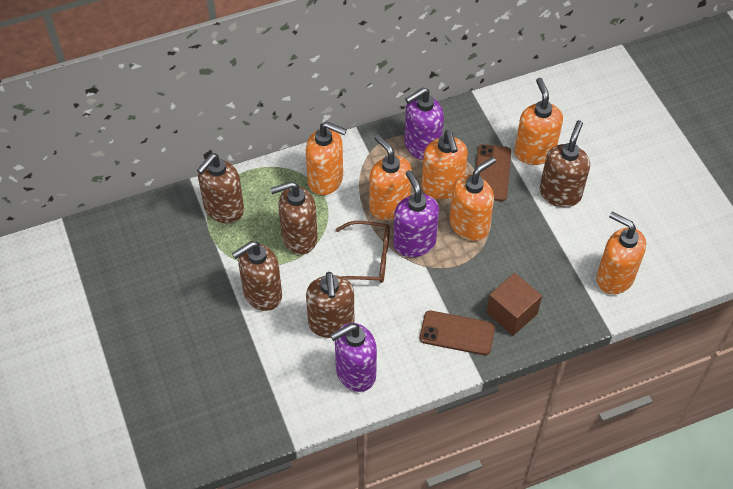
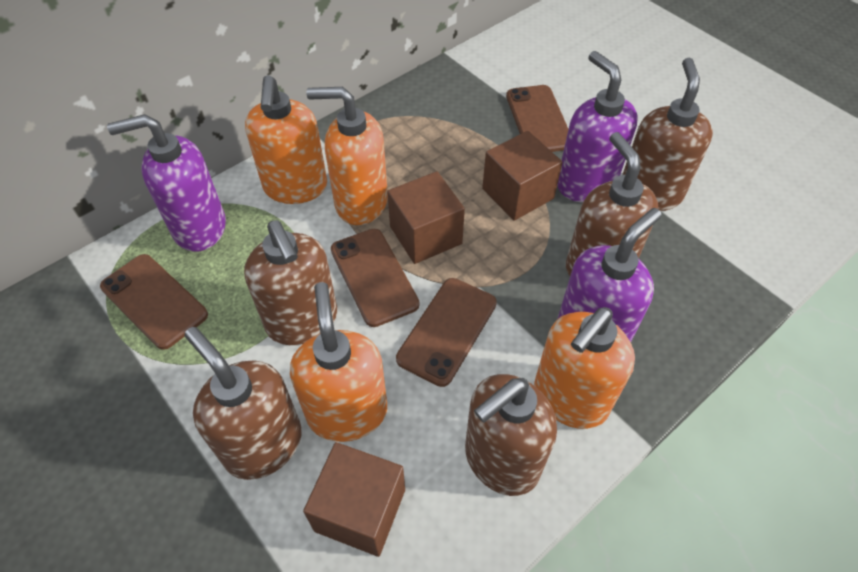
brown cube: 1 -> 3
brown glasses: 1 -> 0
brown phone: 2 -> 4
orange soap dispenser: 6 -> 4

